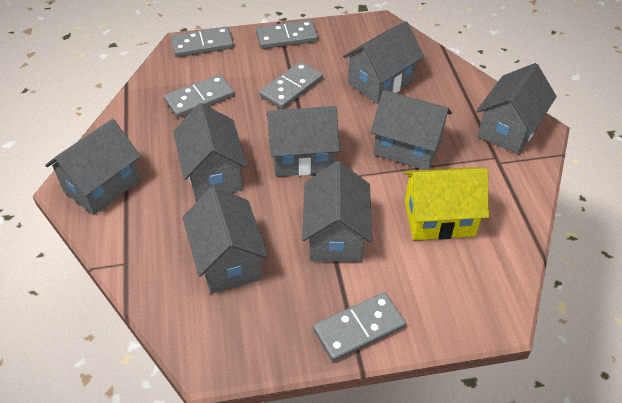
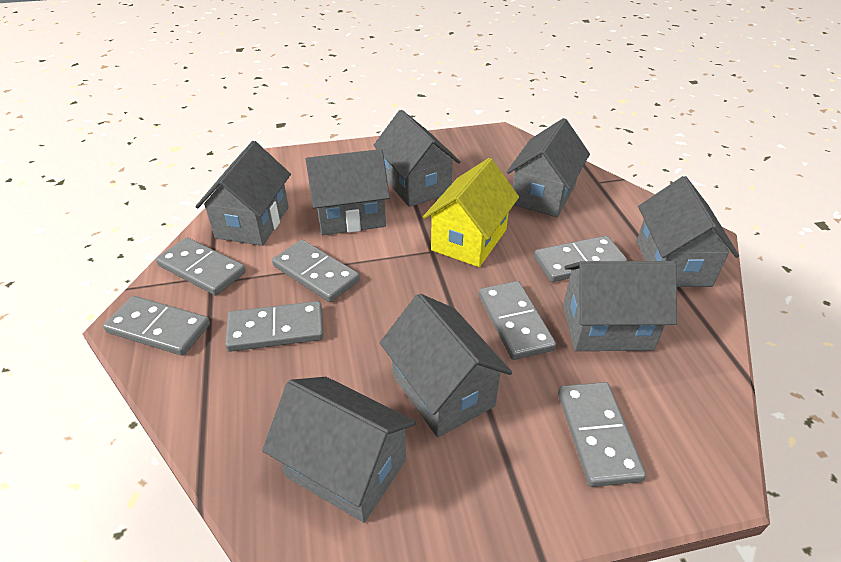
grey domino: 5 -> 7

